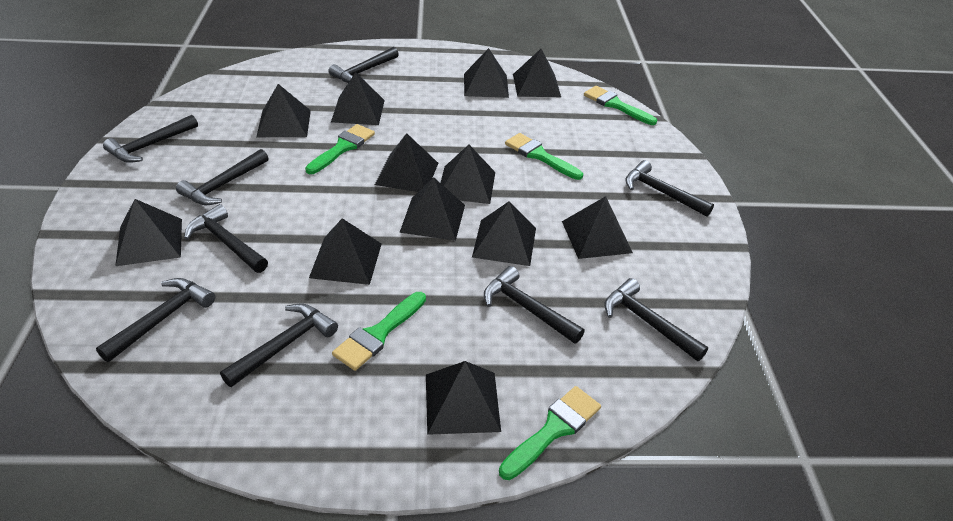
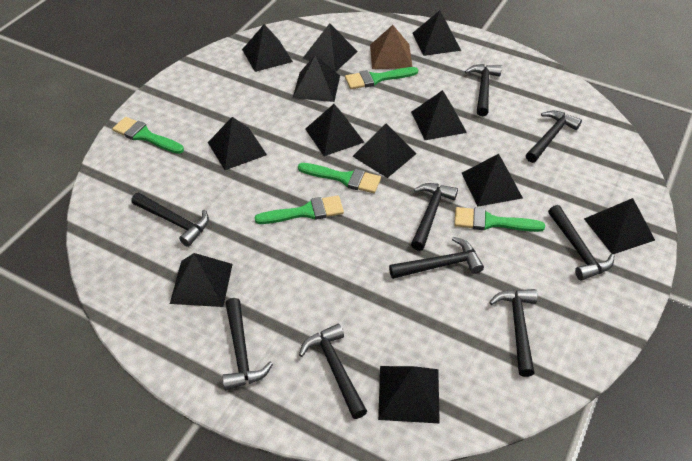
brown pyramid: 0 -> 1

